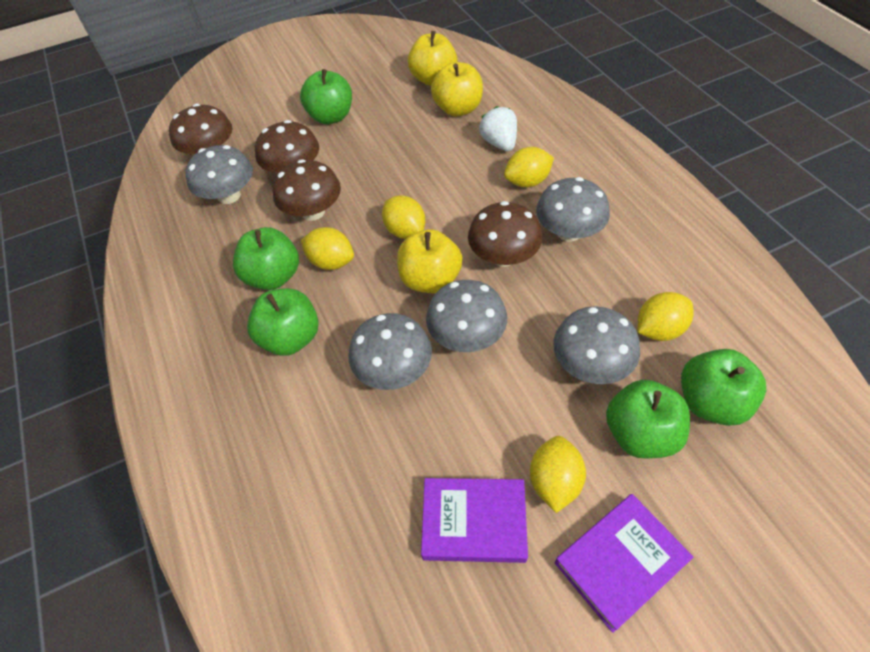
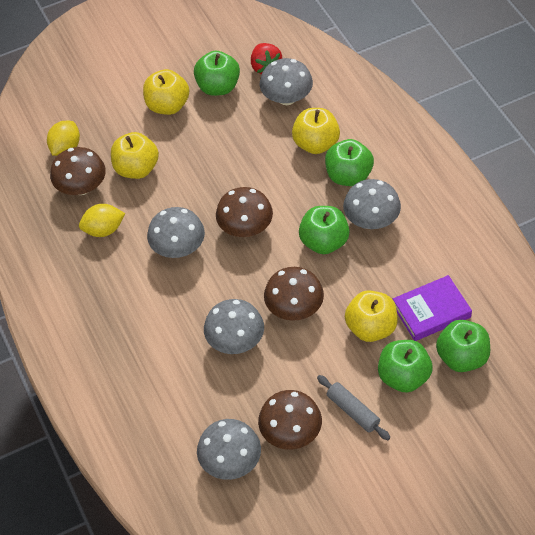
grey rolling pin: 0 -> 1
purple book: 2 -> 1
red strawberry: 0 -> 1
white strawberry: 1 -> 0
yellow apple: 3 -> 4
yellow lemon: 5 -> 2

